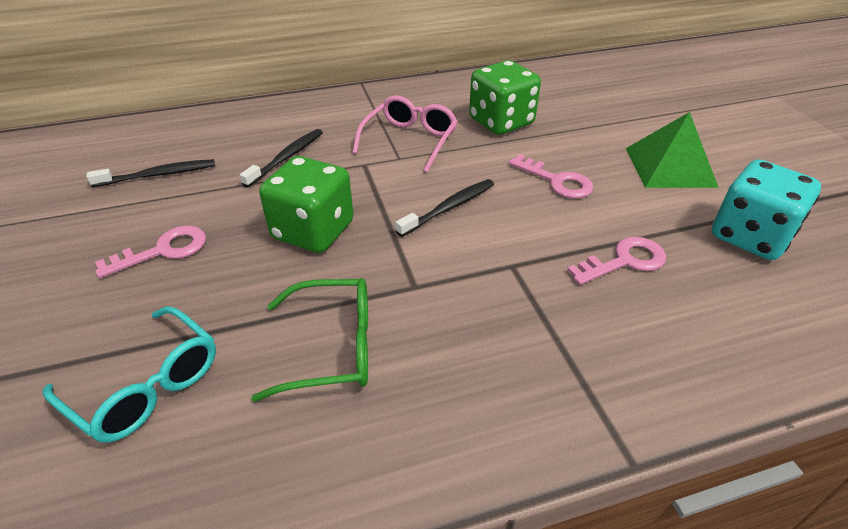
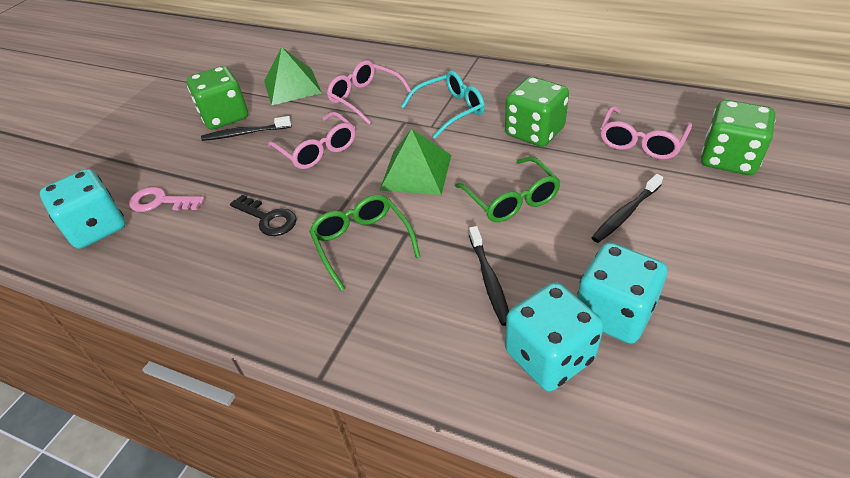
black key: 0 -> 1
green dice: 2 -> 3
green glasses: 1 -> 2
green pyramid: 1 -> 2
pink glasses: 1 -> 3
pink key: 3 -> 1
turquoise dice: 1 -> 3

